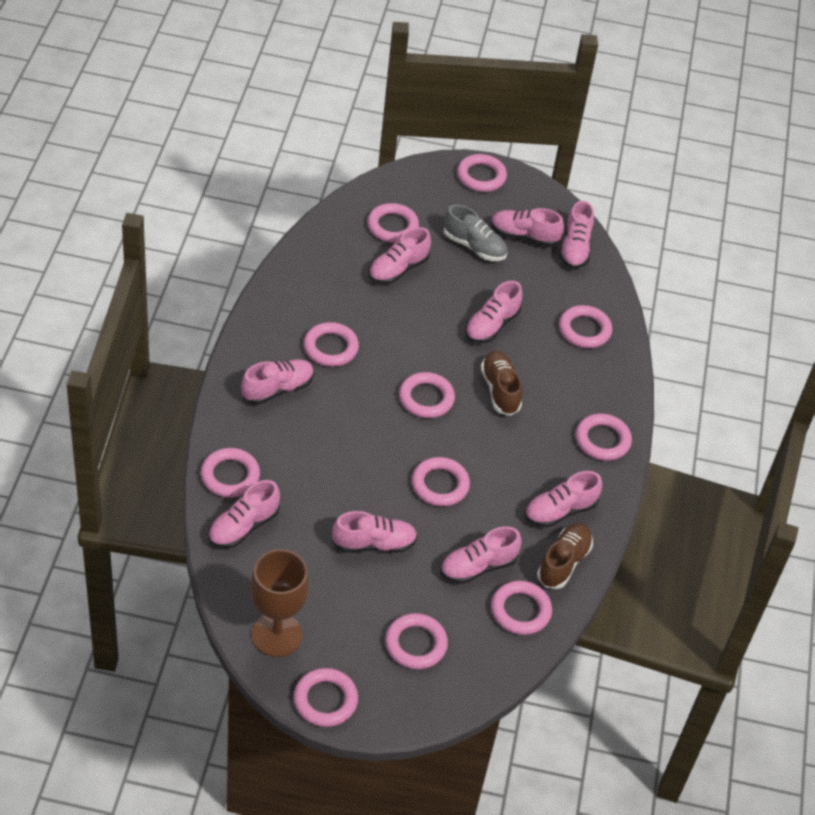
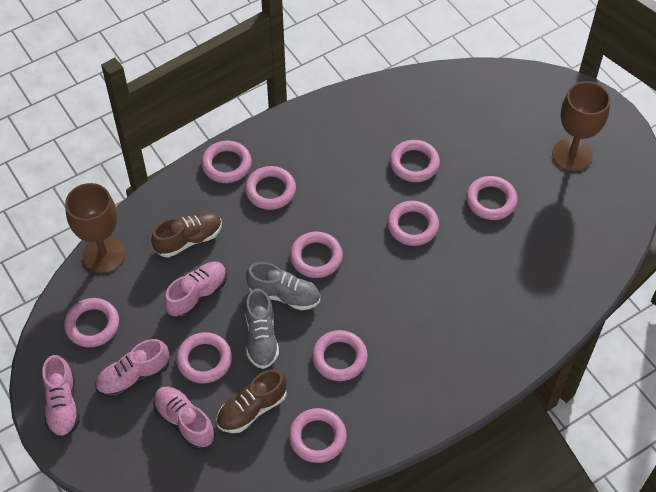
brown goblet: 1 -> 2
grey shoe: 1 -> 2
pink ring: 11 -> 10
pink shoe: 9 -> 4

